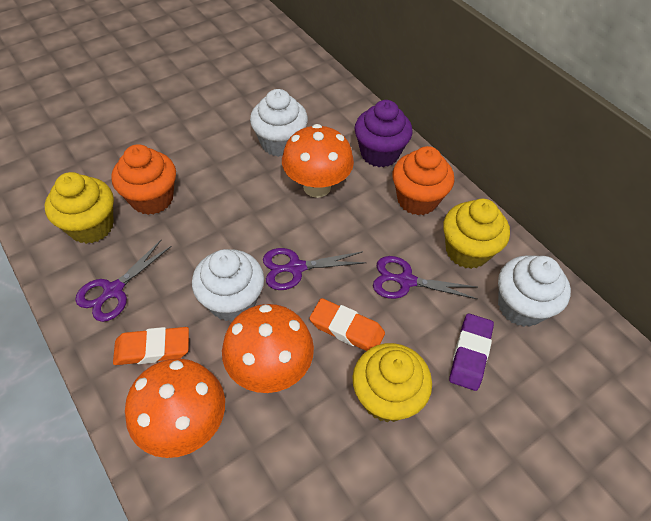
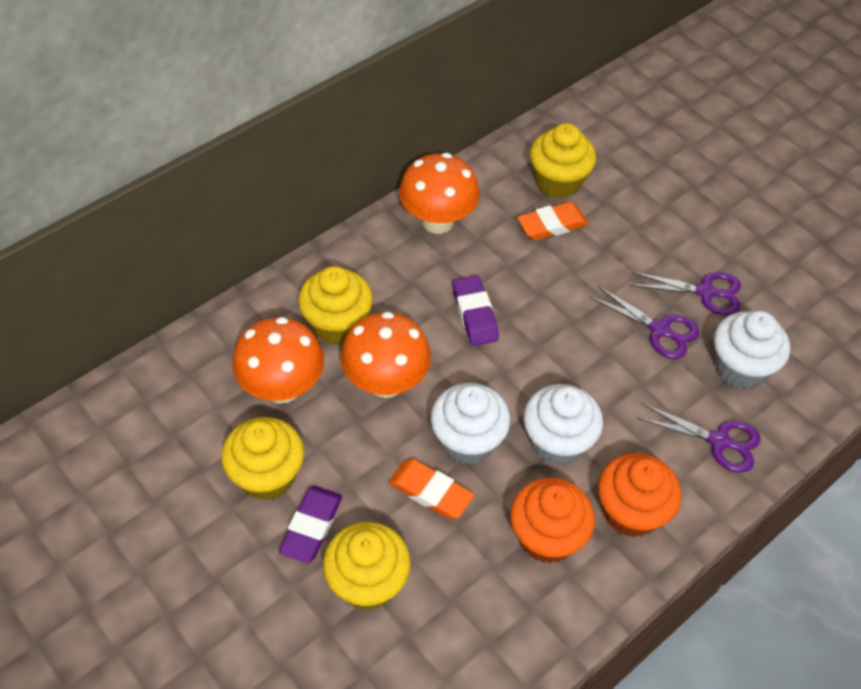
purple cupcake: 1 -> 0
purple eraser: 1 -> 2
yellow cupcake: 3 -> 4

